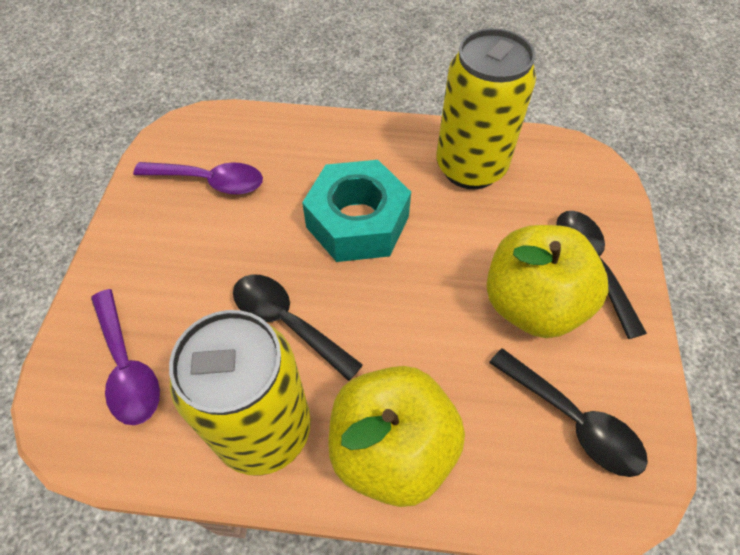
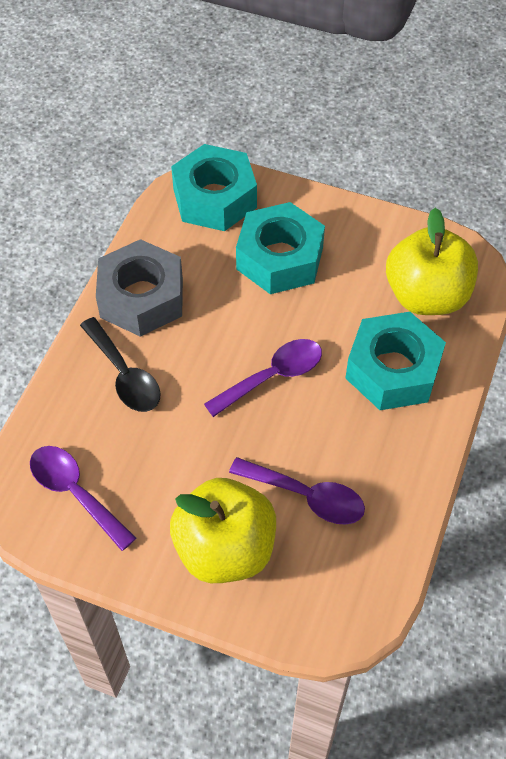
black spoon: 3 -> 1
grey nut: 0 -> 1
purple spoon: 2 -> 3
turquoise nut: 1 -> 3
yellow can: 2 -> 0

